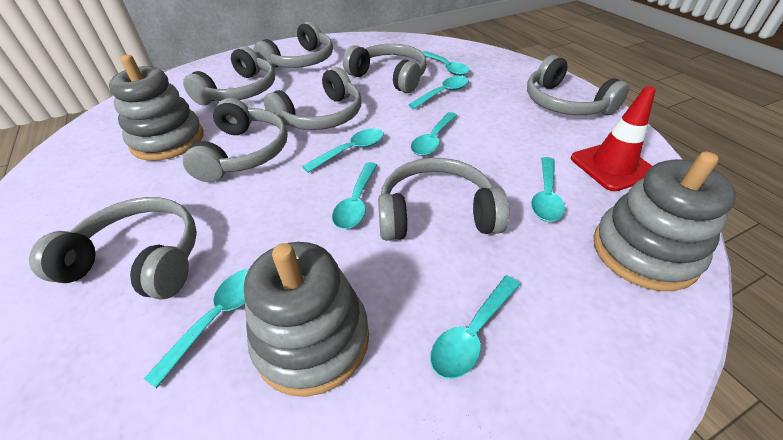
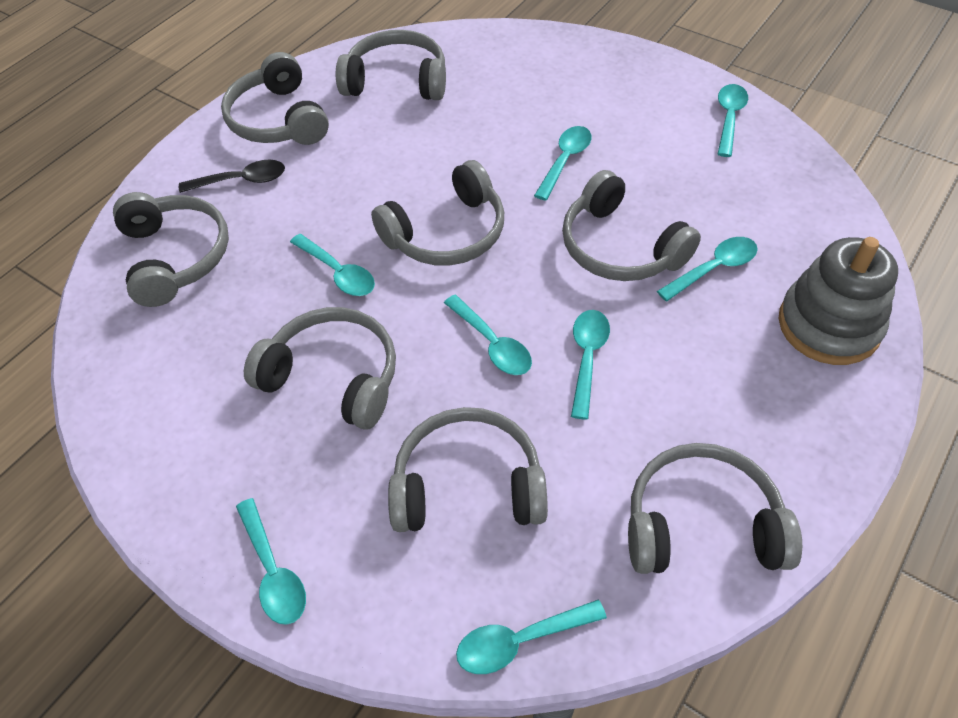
black spoon: 0 -> 1
grey stacking toy: 3 -> 1
red traffic cone: 1 -> 0

